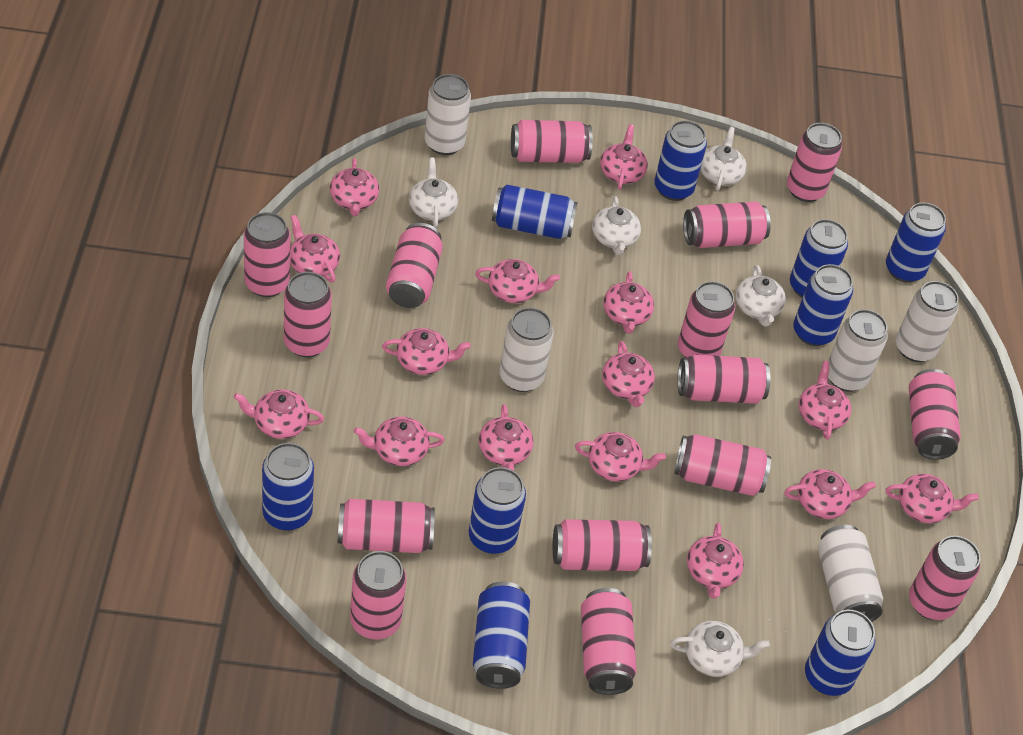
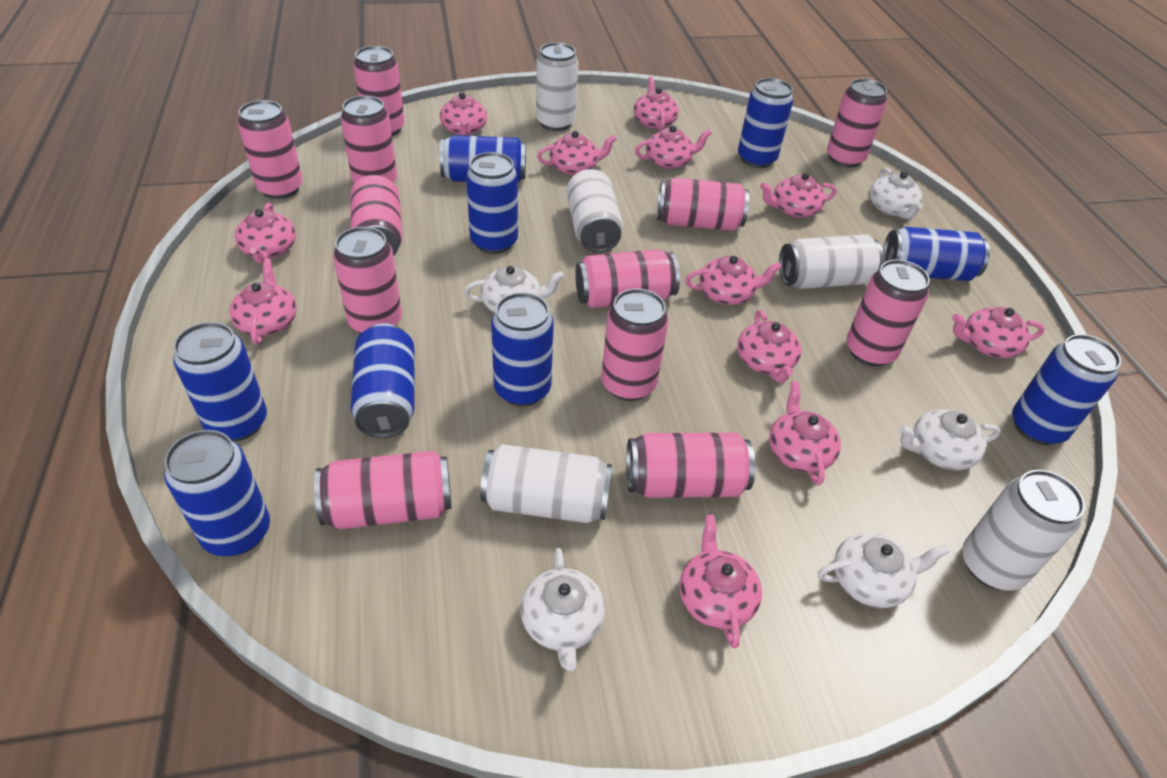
pink can: 15 -> 12
pink teapot: 15 -> 12

